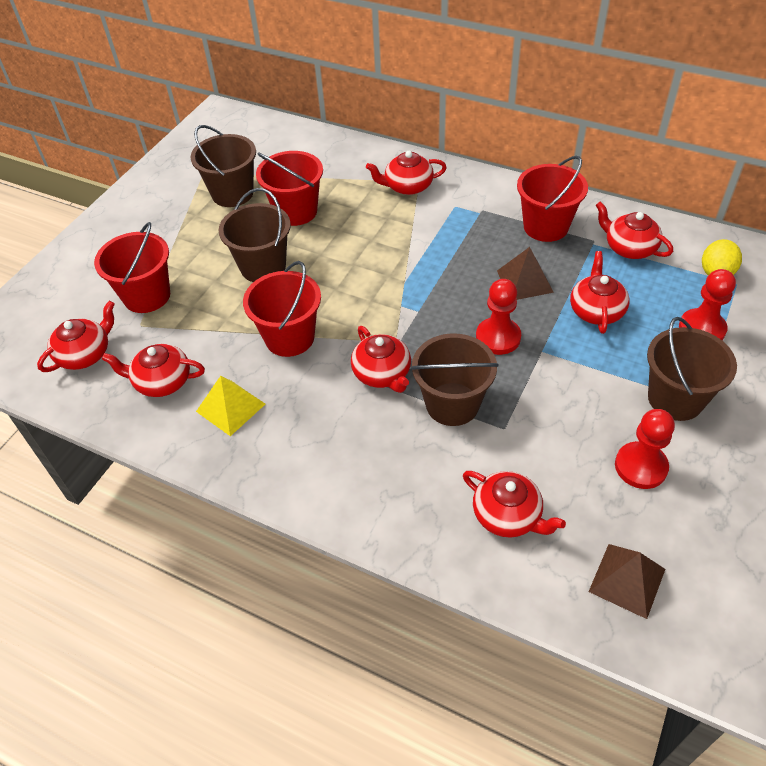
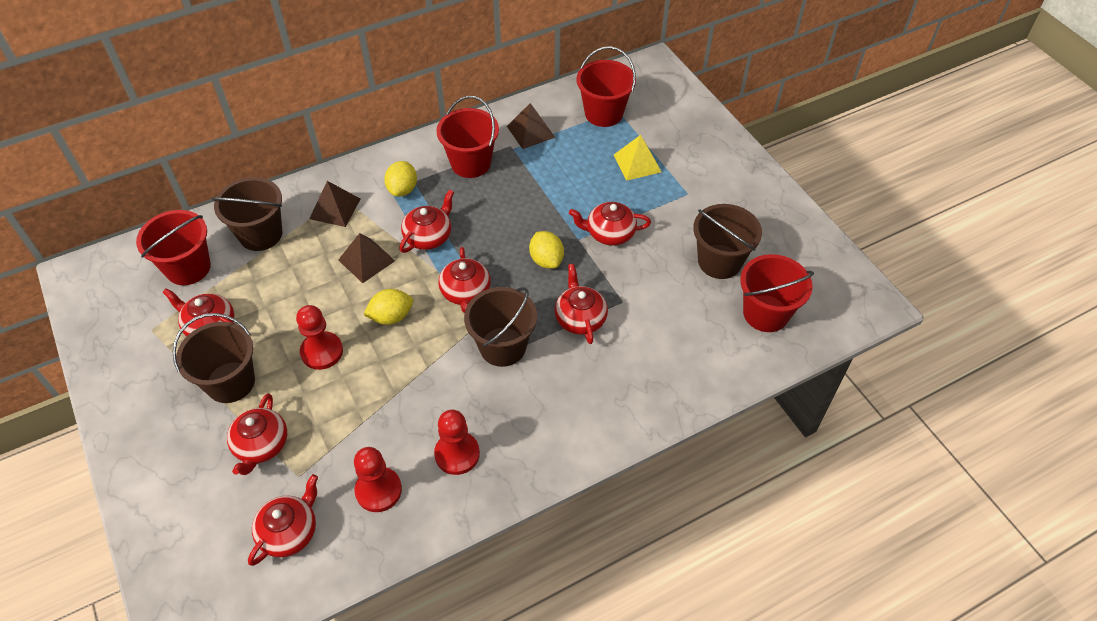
brown pyramid: 2 -> 3
yellow lemon: 1 -> 3

